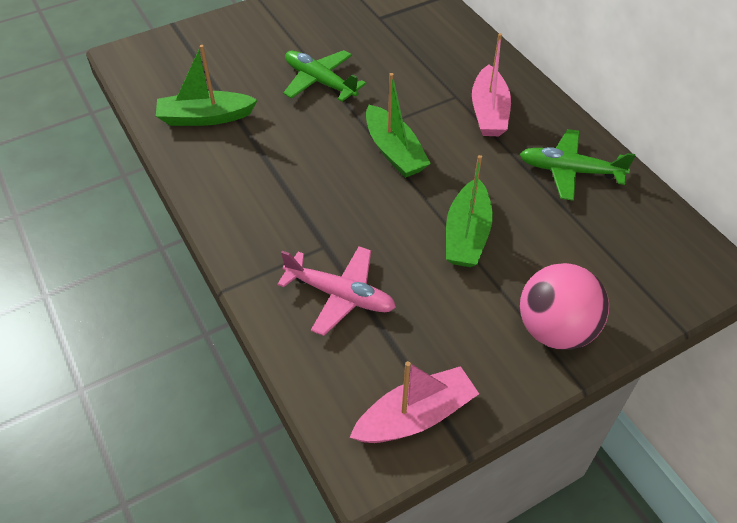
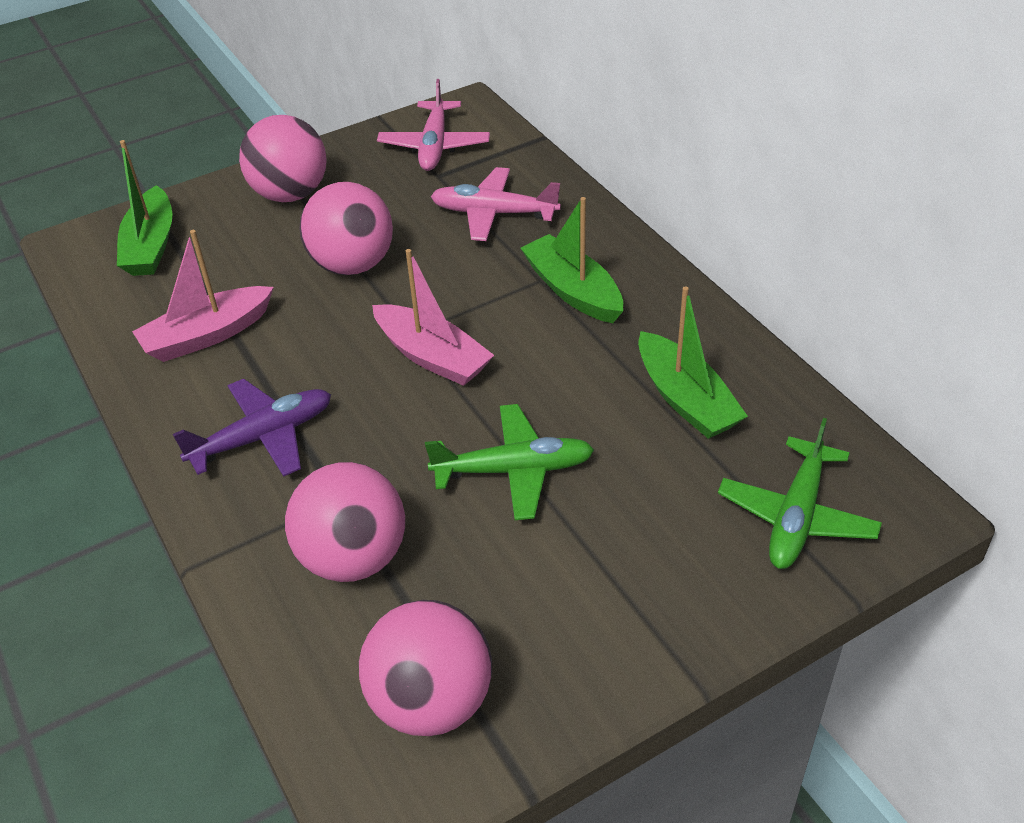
pink ball: 1 -> 4
pink plane: 1 -> 2
purple plane: 0 -> 1

